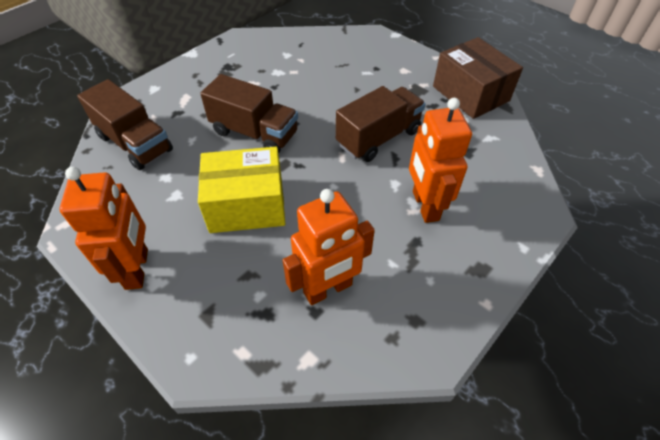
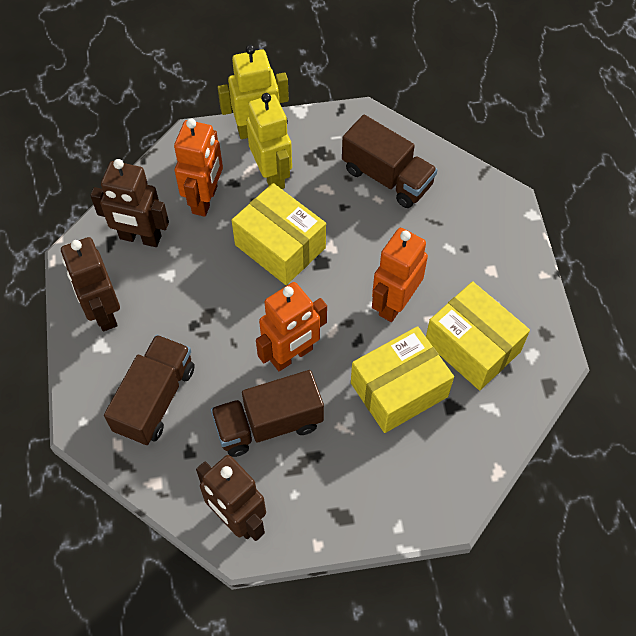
brown box: 1 -> 0
brown robot: 0 -> 3
yellow box: 1 -> 3
yellow robot: 0 -> 2

